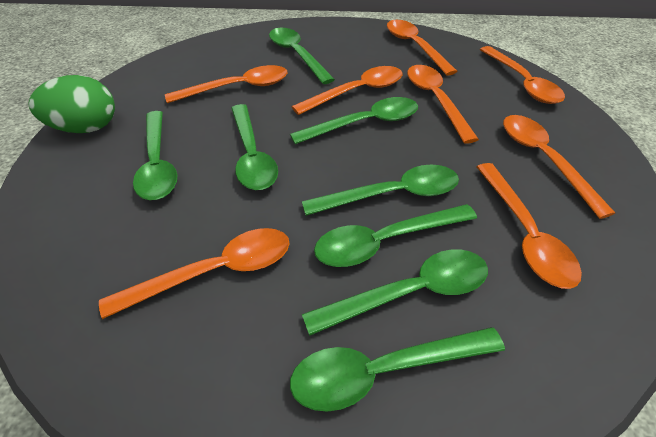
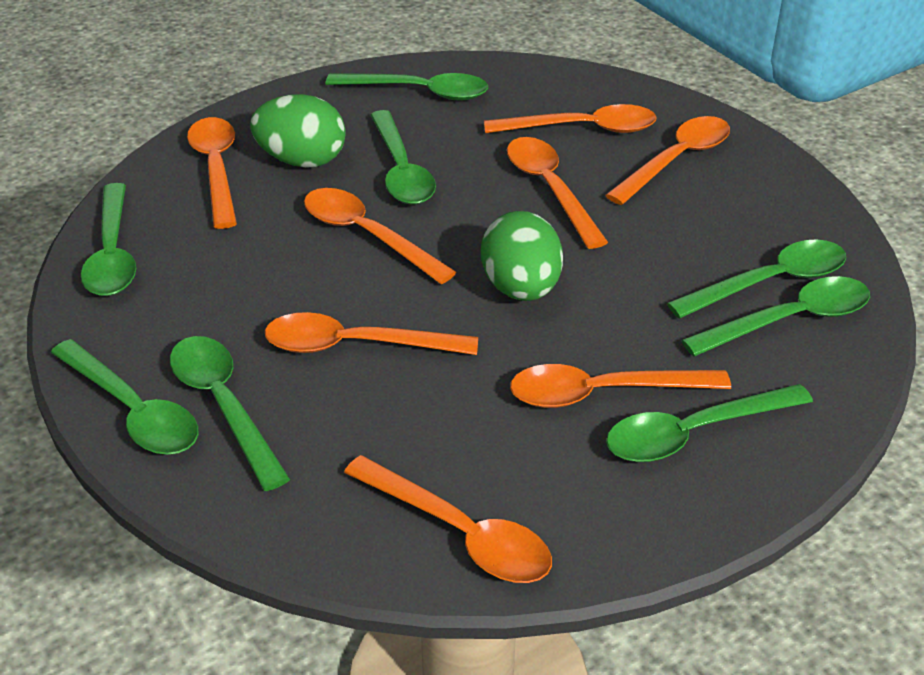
green egg: 1 -> 2

